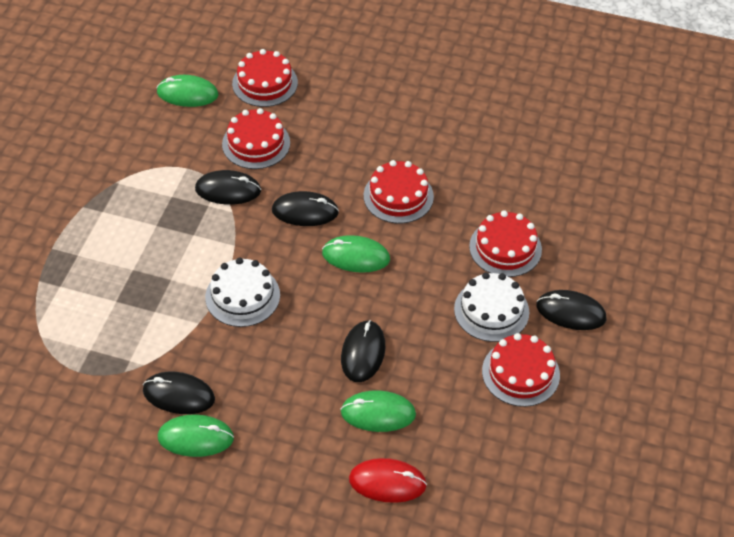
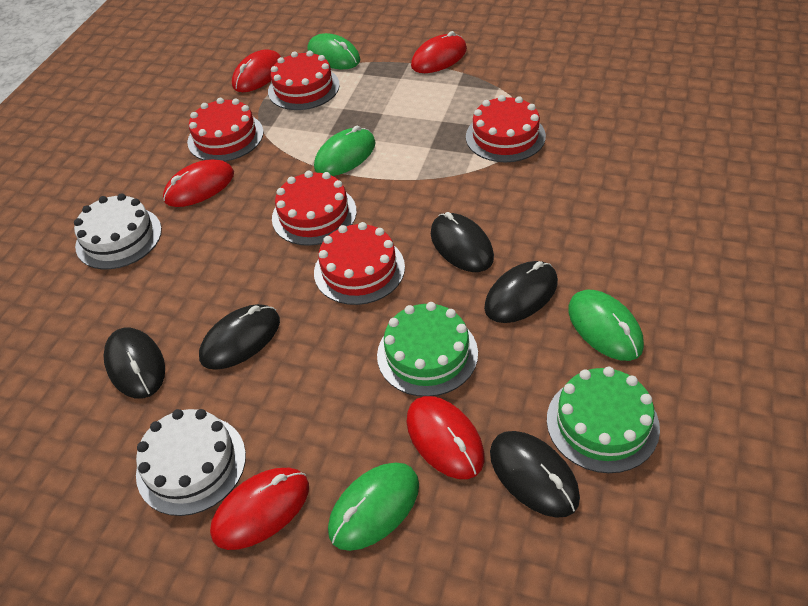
green cake: 0 -> 2
red mouse: 1 -> 5

